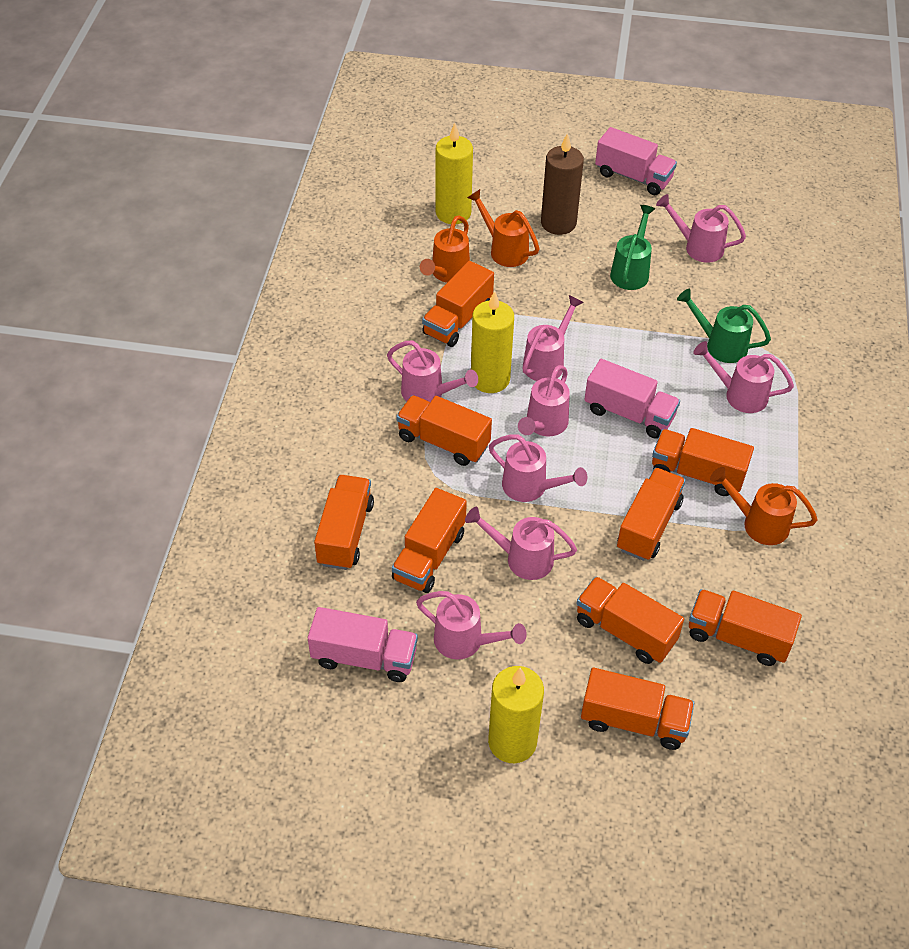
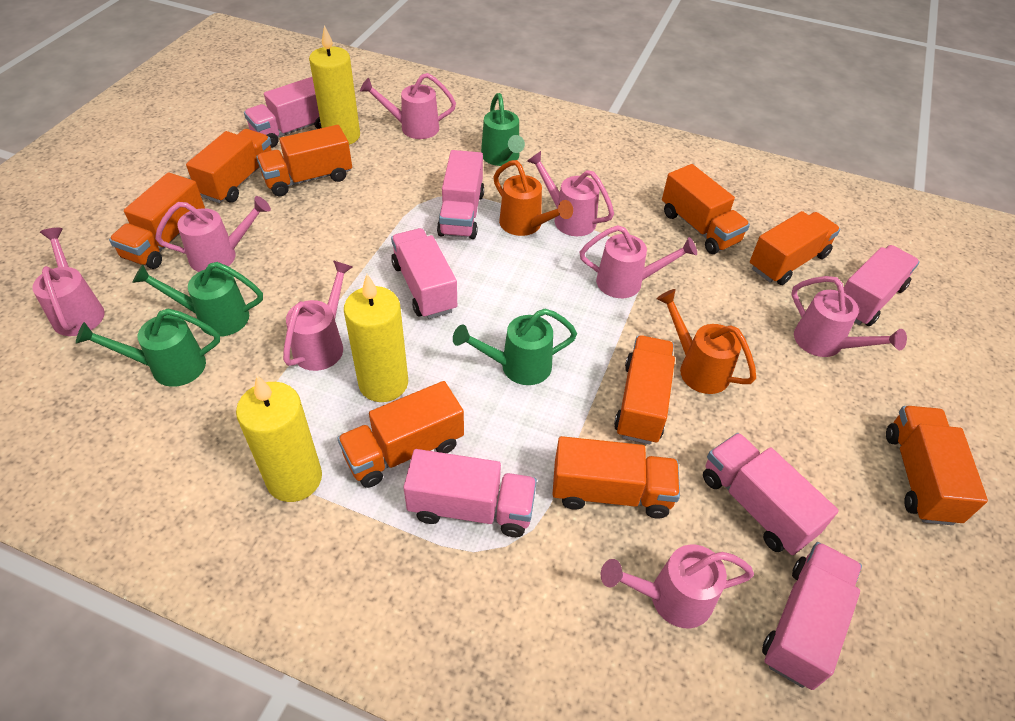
brown candle: 1 -> 0
green watering can: 2 -> 4
orange watering can: 3 -> 2
pink truck: 3 -> 7

